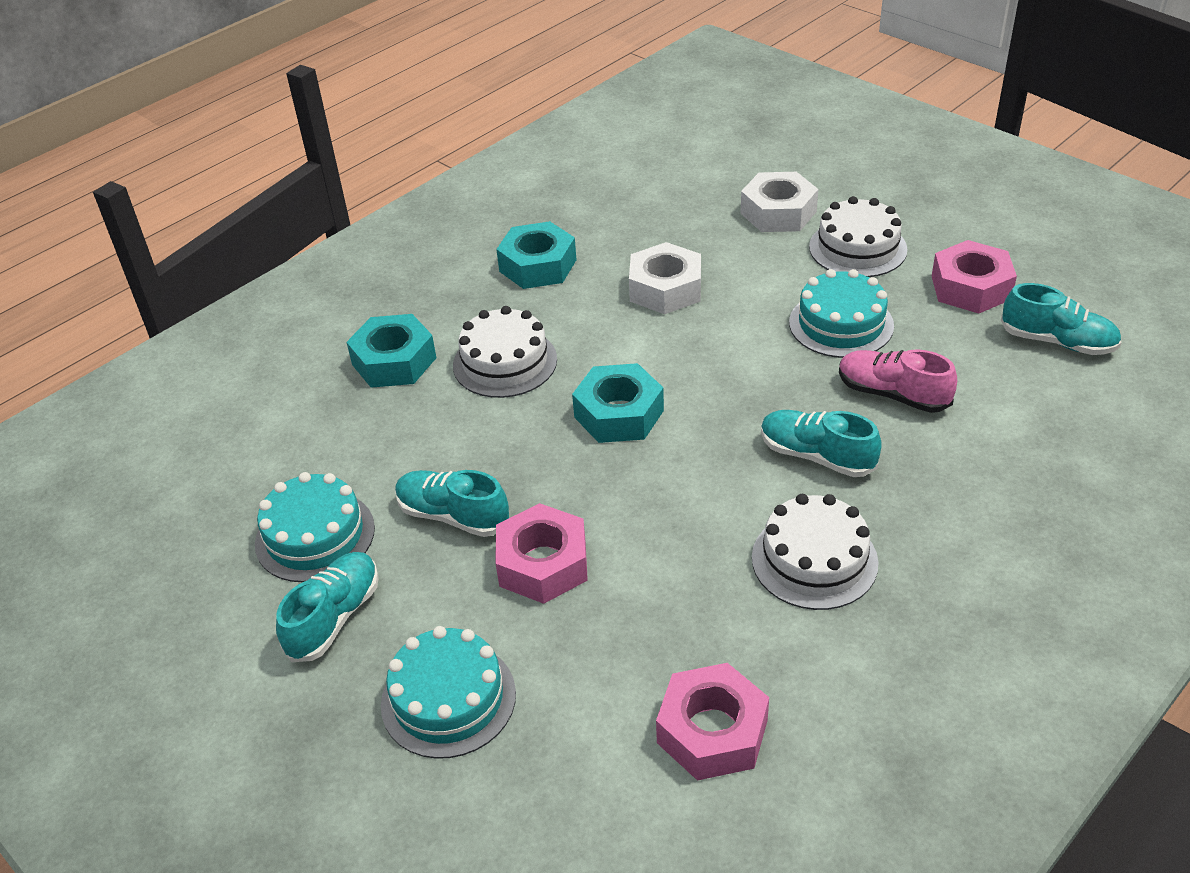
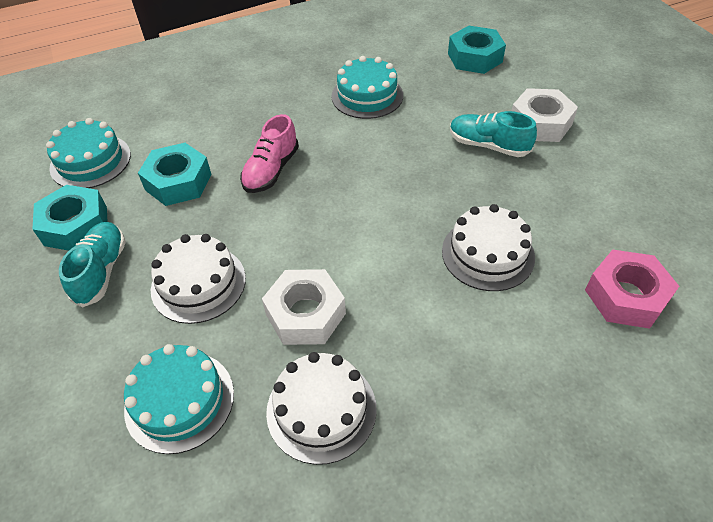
pink nut: 3 -> 1
turquoise shoe: 4 -> 2

